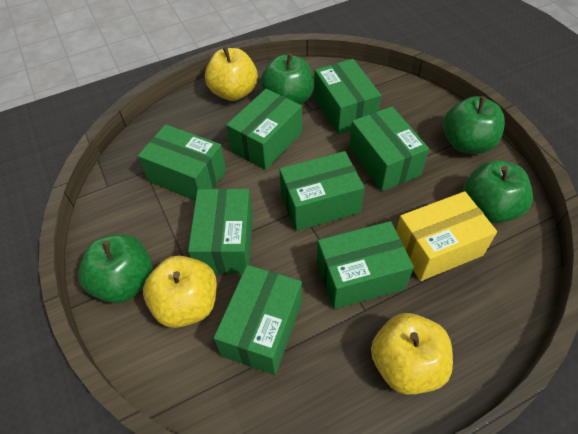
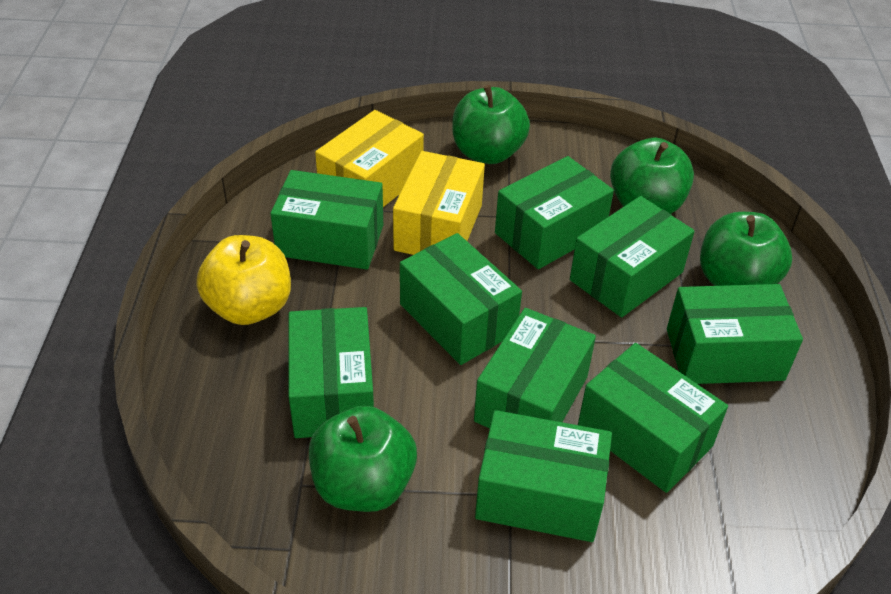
green box: 8 -> 9
yellow apple: 3 -> 1
yellow box: 1 -> 2

